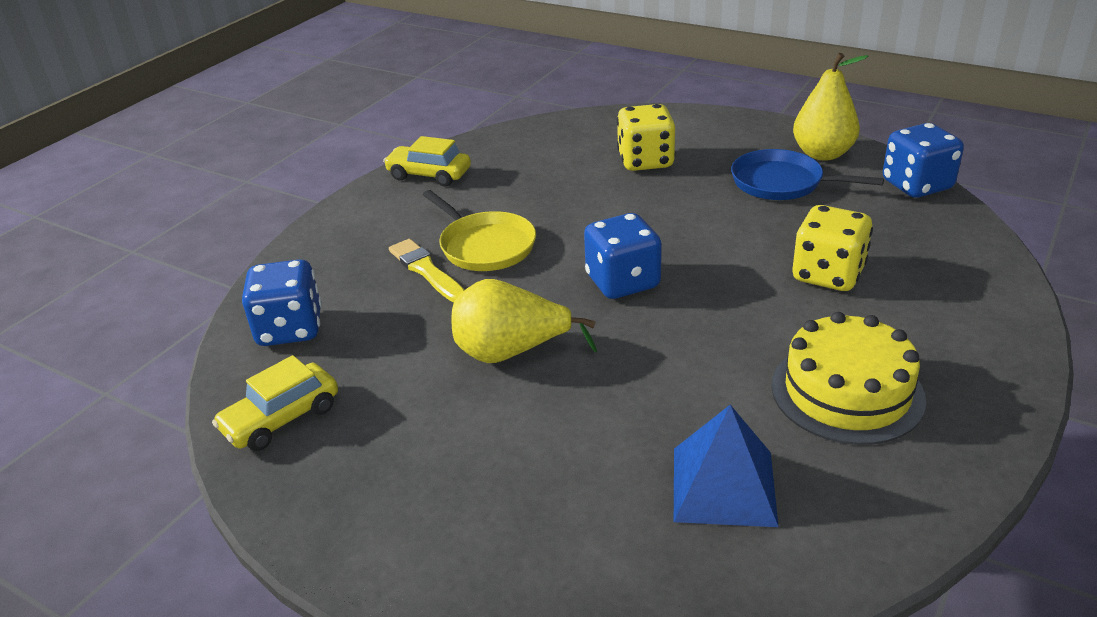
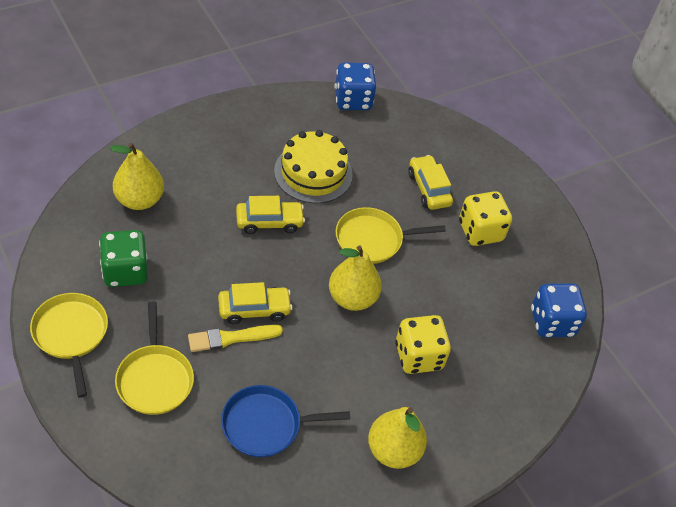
blue dice: 3 -> 2
blue pyramid: 1 -> 0
green dice: 0 -> 1
yellow car: 2 -> 3
yellow pan: 1 -> 3
yellow pear: 2 -> 3

